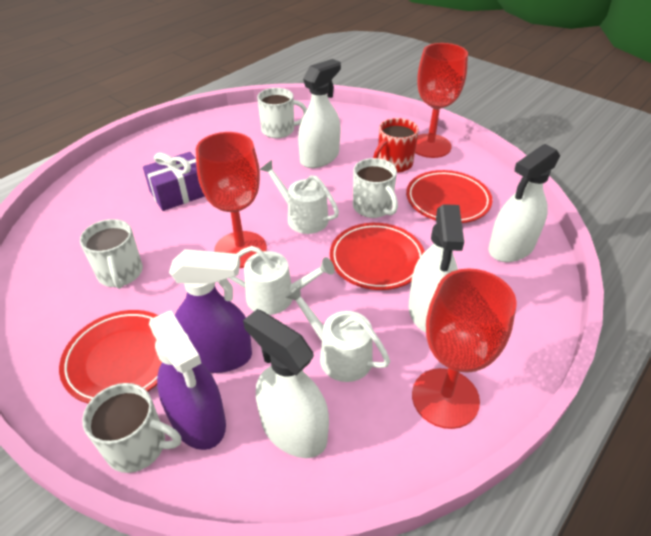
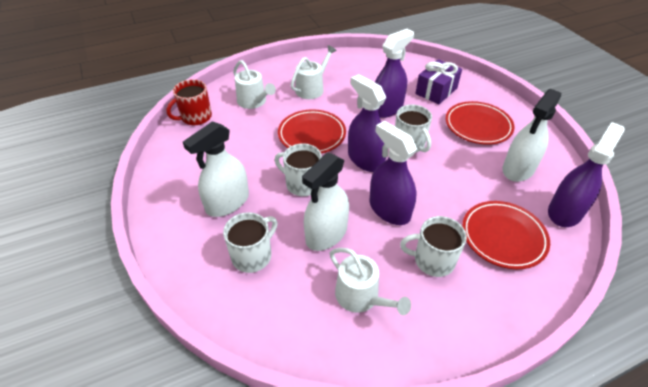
purple spray bottle: 2 -> 4
red goblet: 3 -> 0
white spray bottle: 4 -> 3

